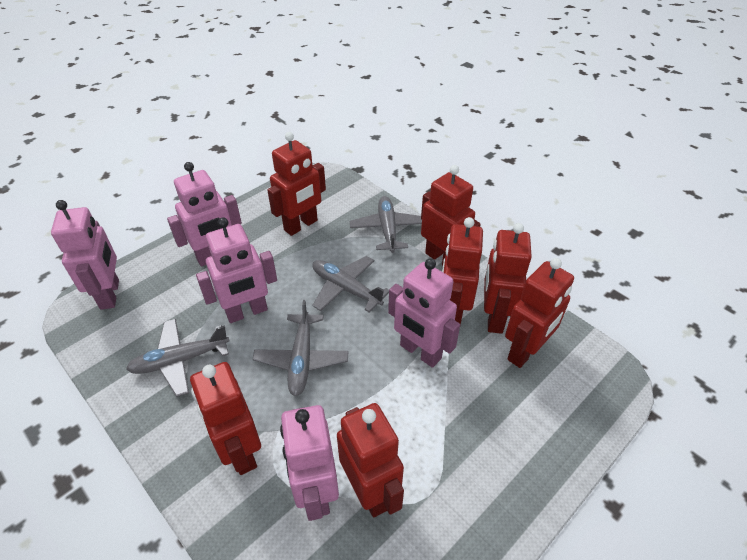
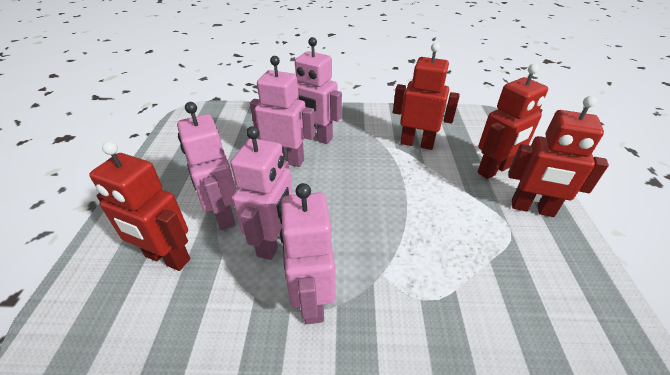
grey plane: 4 -> 0
red robot: 7 -> 4

